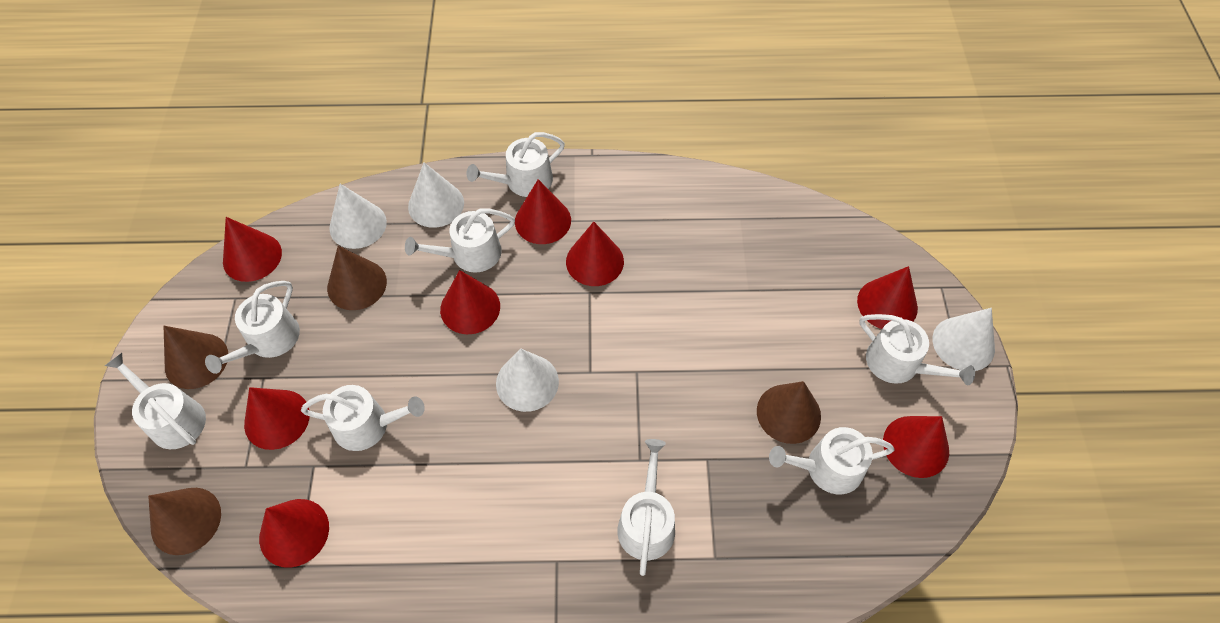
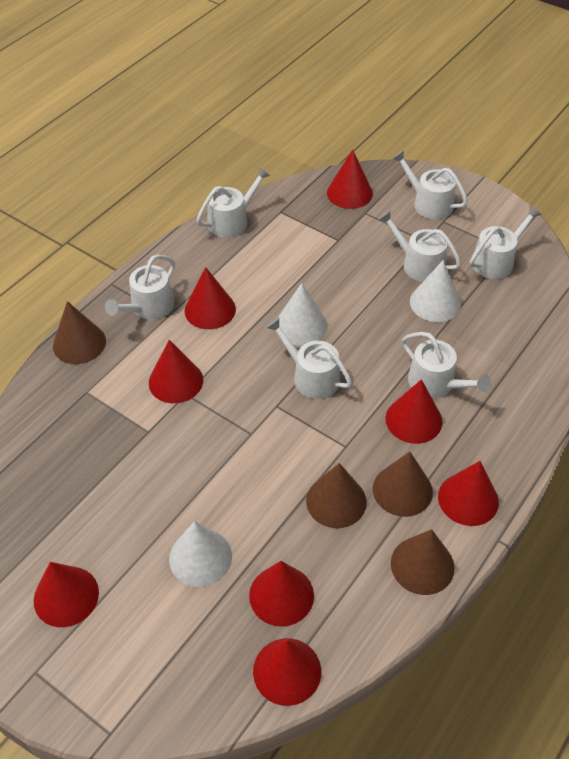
white cone: 4 -> 3
white watering can: 8 -> 7

